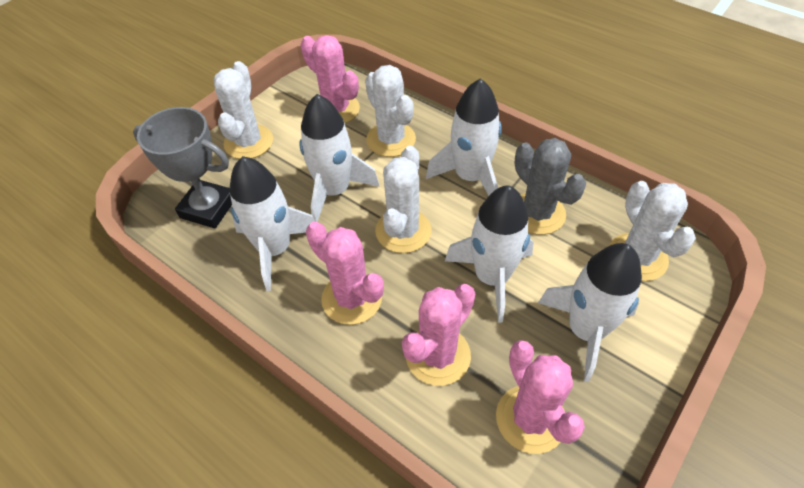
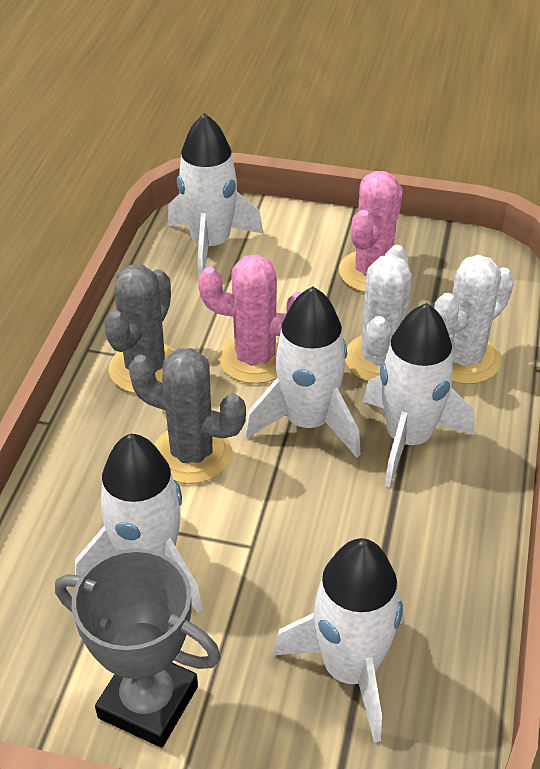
grey cactus: 1 -> 2
pink cactus: 4 -> 2
white cactus: 4 -> 2

